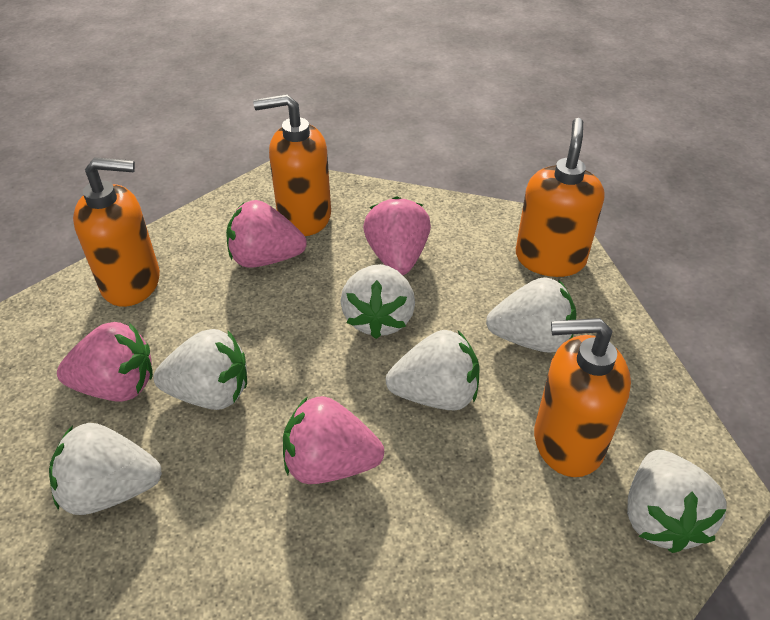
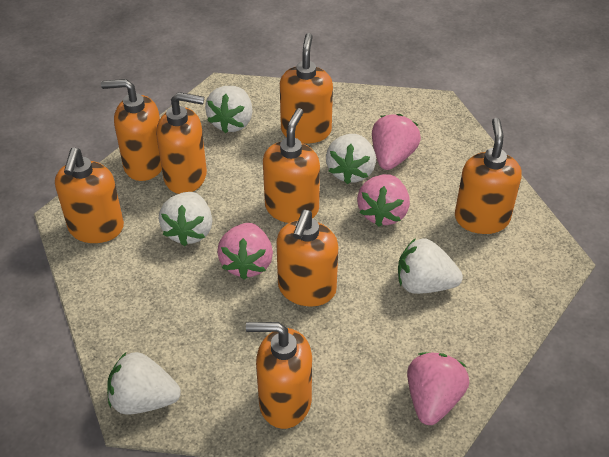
orange soap dispenser: 4 -> 8
white strawberry: 6 -> 5

